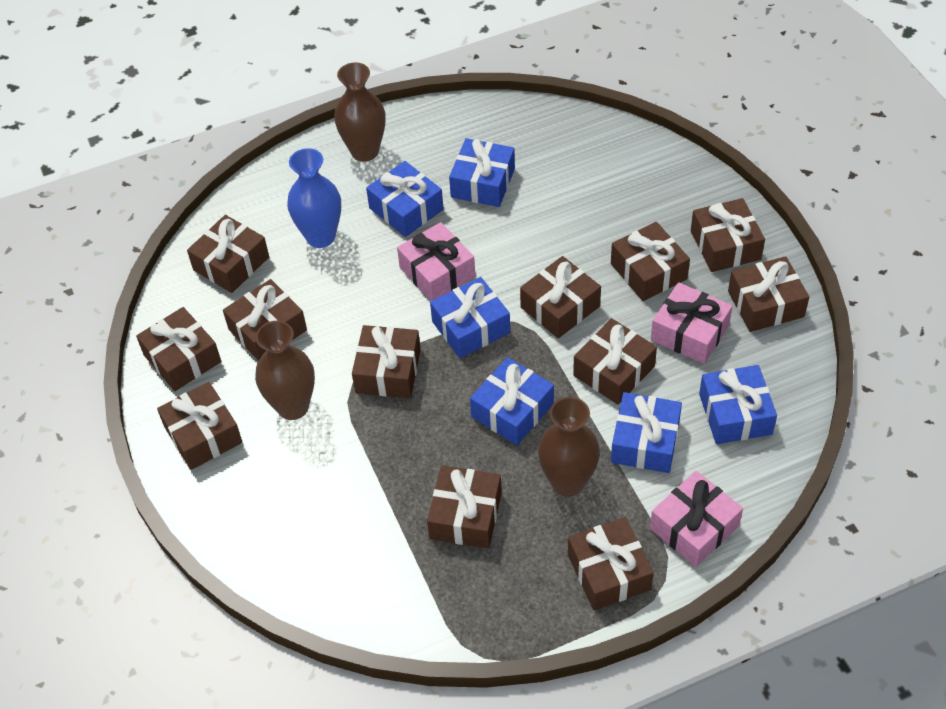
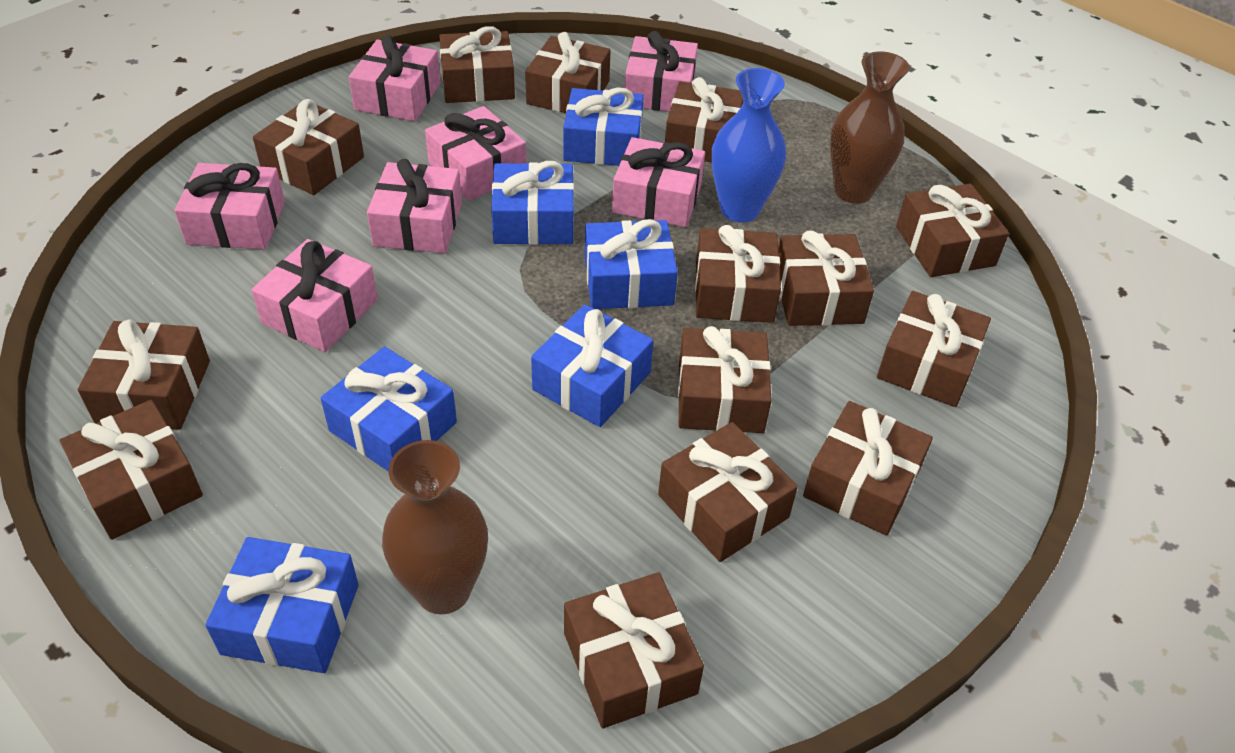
brown gift: 12 -> 14
brown vase: 3 -> 2
pink gift: 3 -> 7

